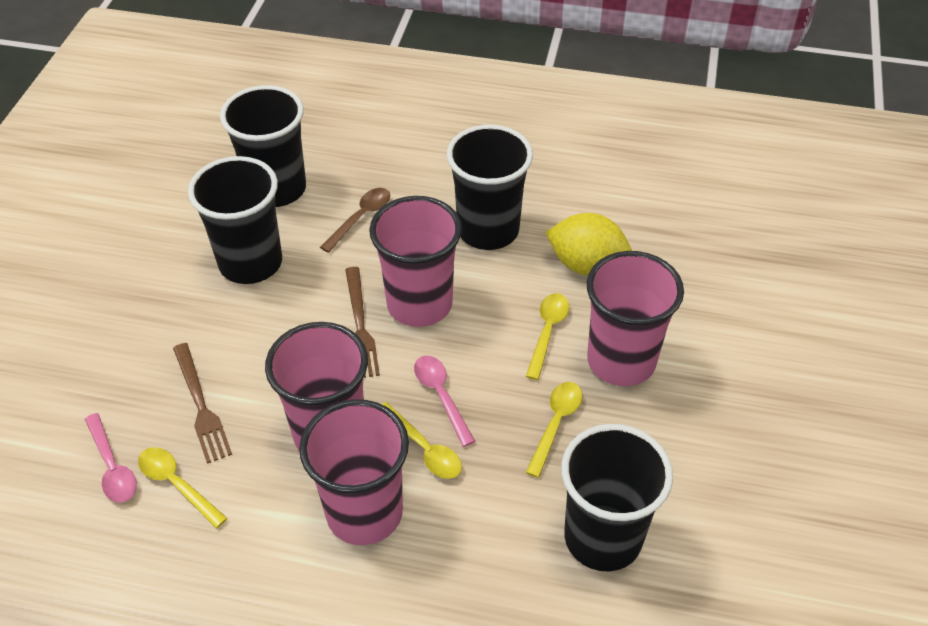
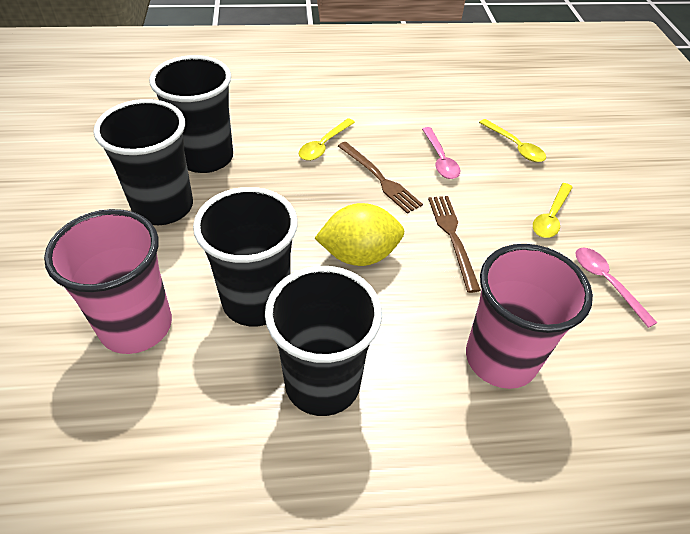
brown spoon: 1 -> 0
pink cup: 4 -> 2
yellow spoon: 4 -> 3

